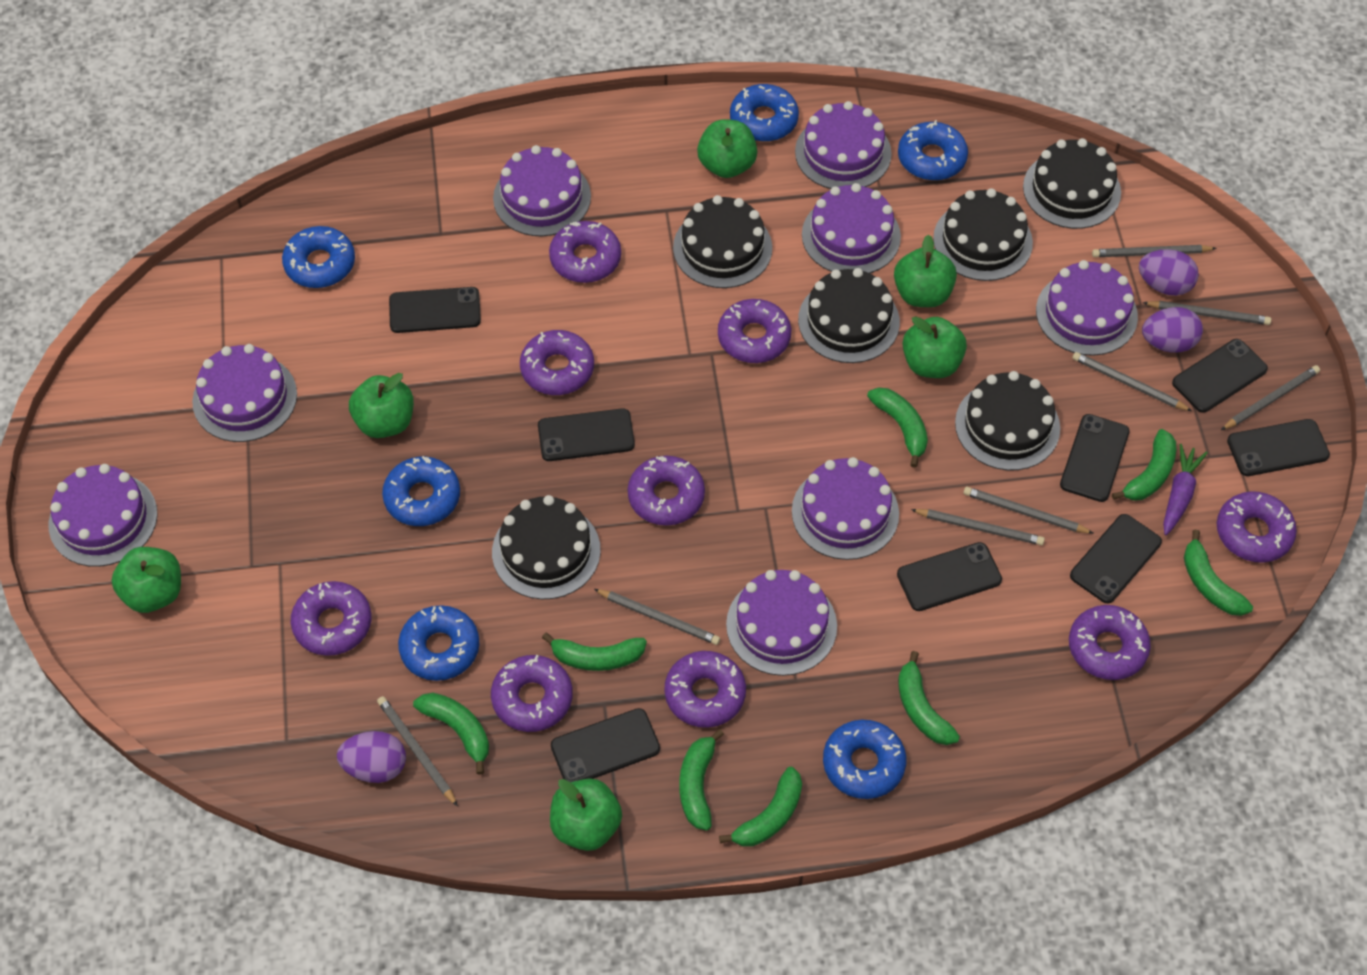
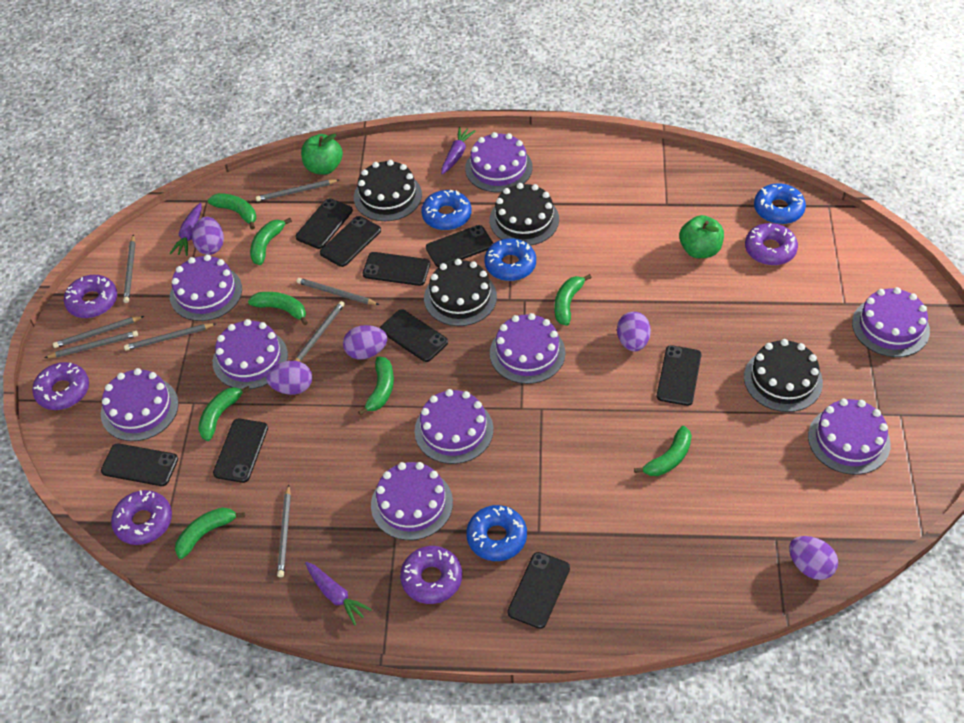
black cake: 6 -> 4
black phone: 8 -> 9
blue donut: 6 -> 4
green apple: 6 -> 2
purple cake: 8 -> 9
purple carrot: 1 -> 3
purple donut: 9 -> 5
purple egg: 3 -> 5

